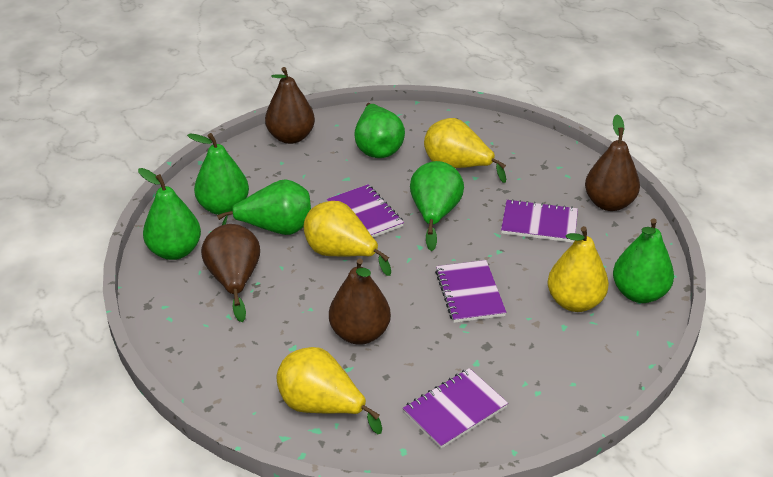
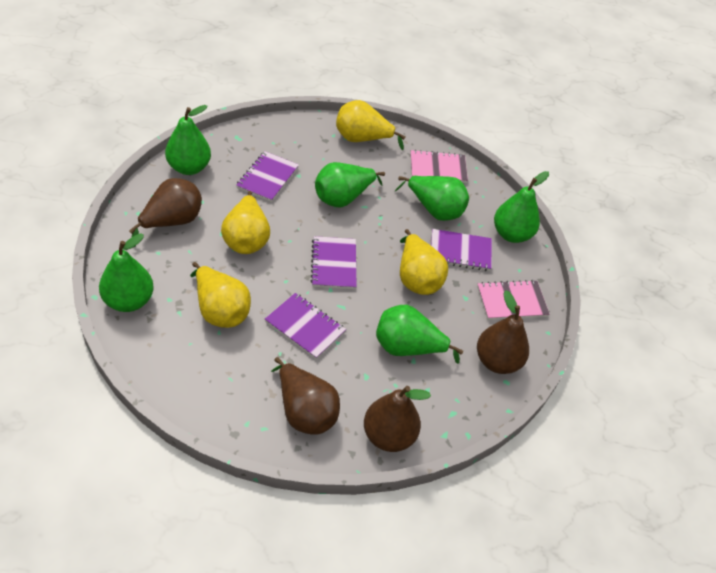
pink notebook: 0 -> 2

